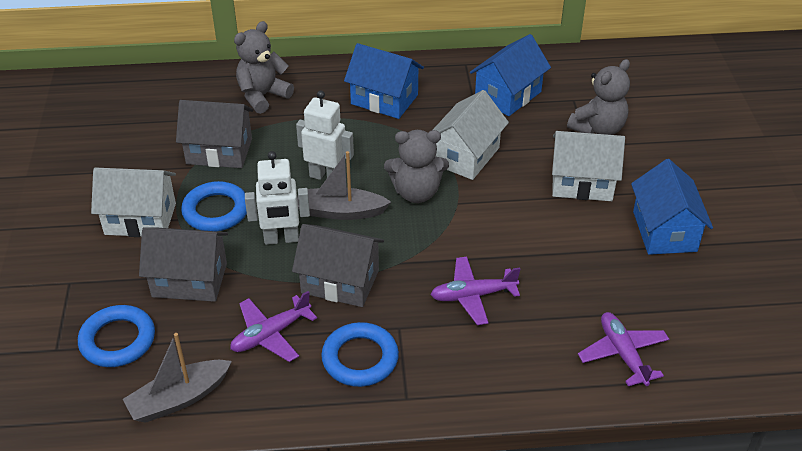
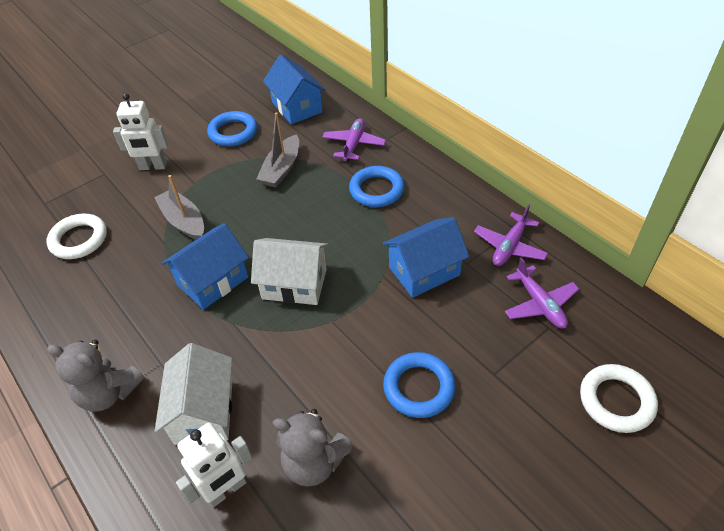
grey house: 3 -> 0
grey teddy bear: 3 -> 2
white house: 3 -> 2
white ring: 0 -> 2

